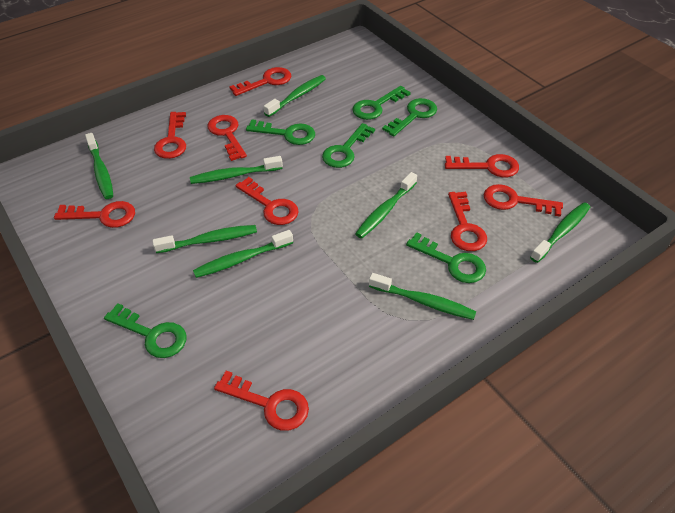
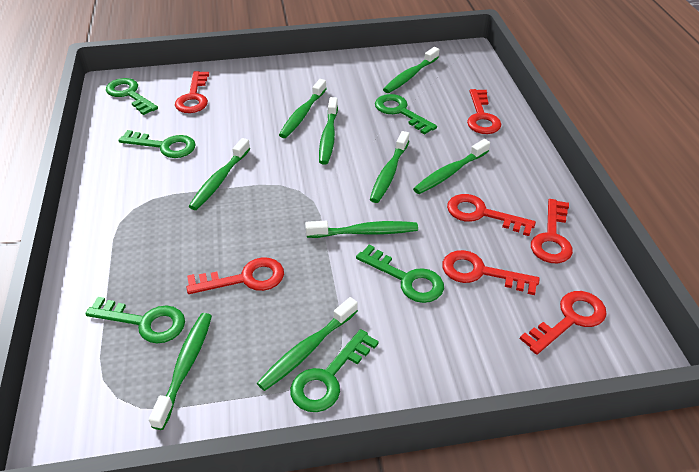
green toothbrush: 8 -> 9
red key: 9 -> 7

